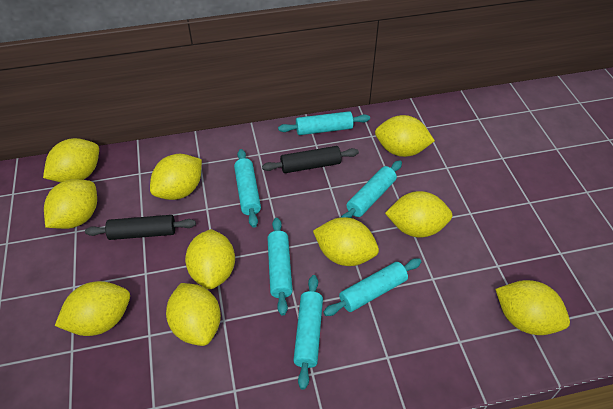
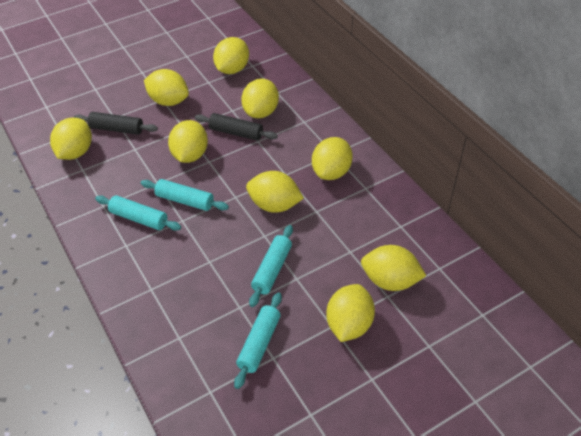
turquoise rolling pin: 6 -> 4
yellow lemon: 10 -> 9

